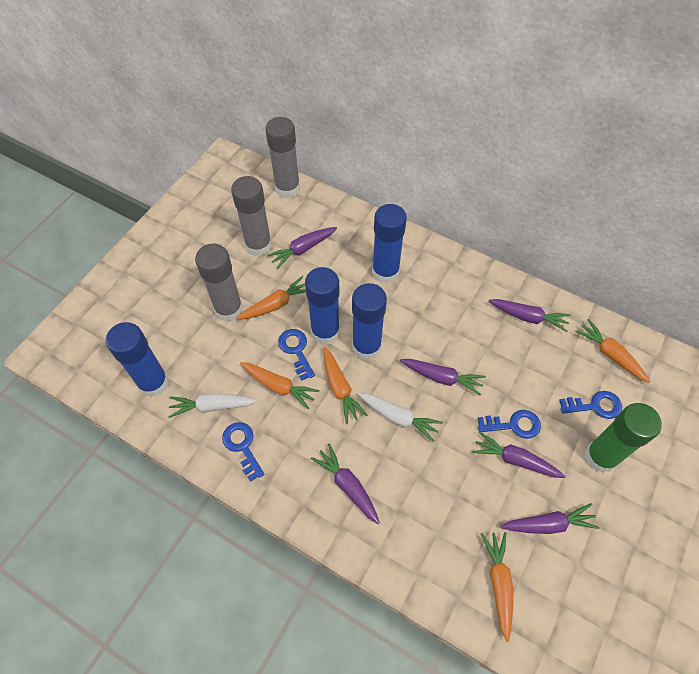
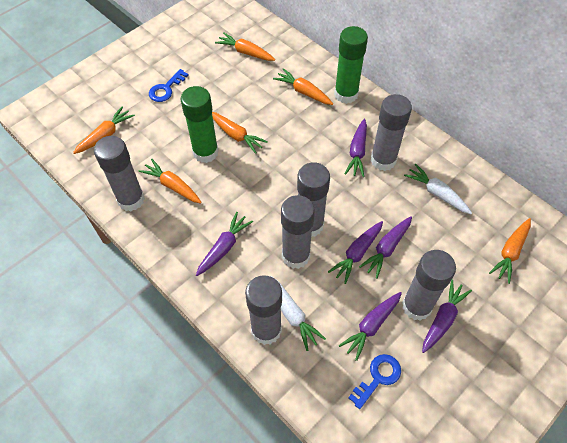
blue glue stick: 4 -> 0
blue key: 4 -> 2
green glue stick: 1 -> 2
grey glue stick: 3 -> 6
orange carrot: 5 -> 6

